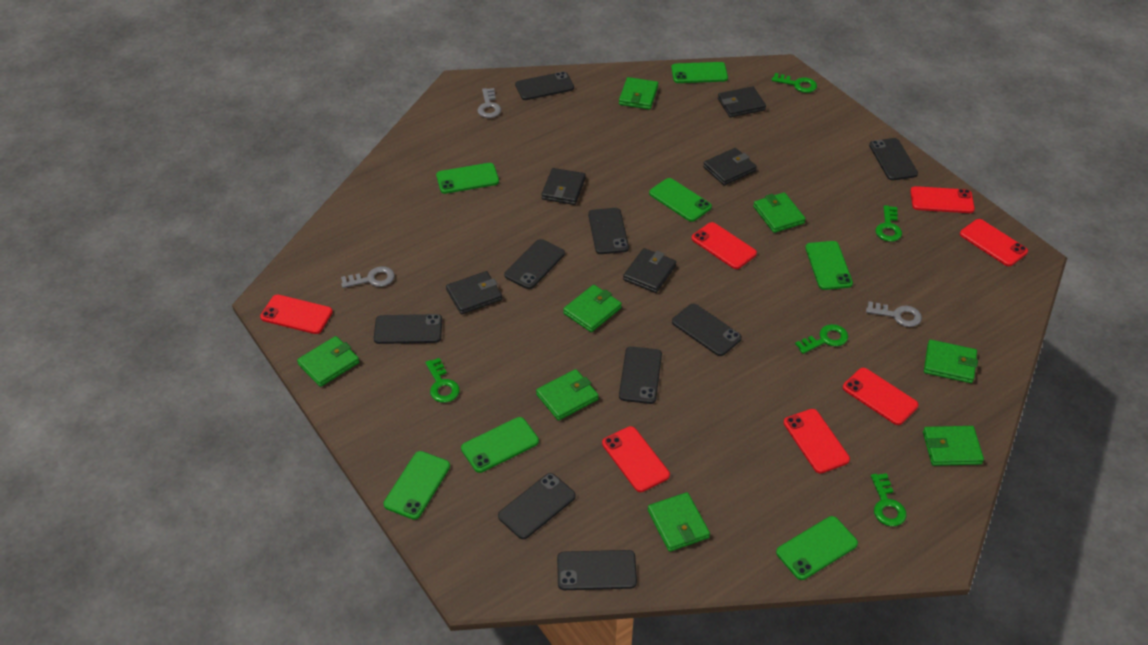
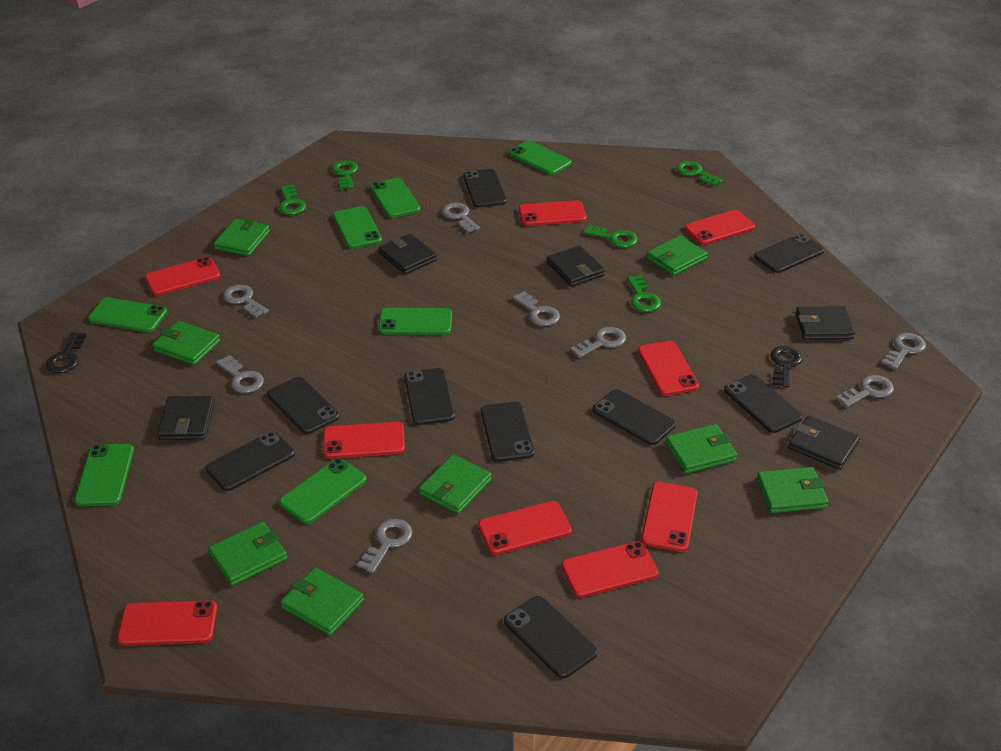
black key: 0 -> 2
grey key: 3 -> 8
red phone: 7 -> 9

